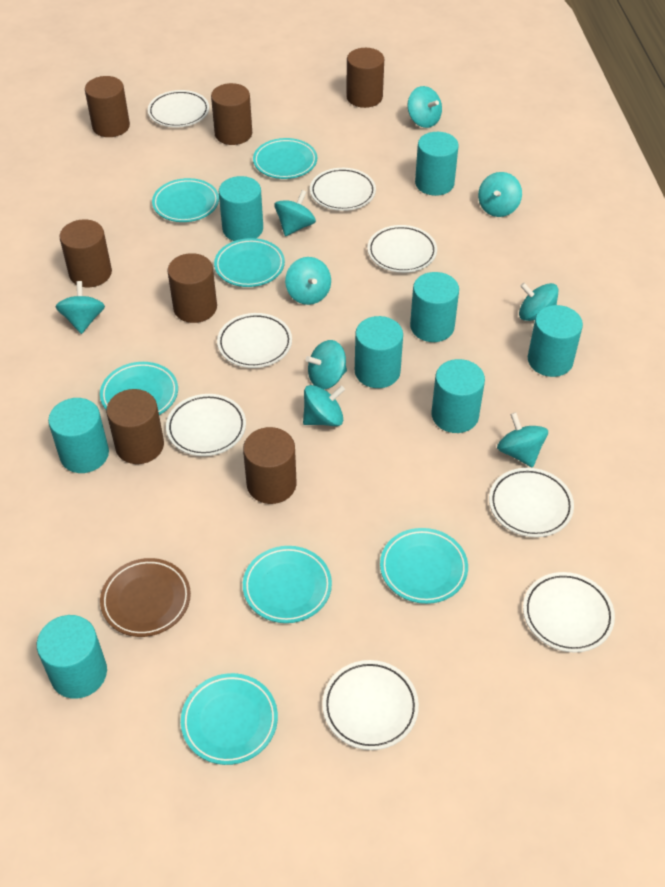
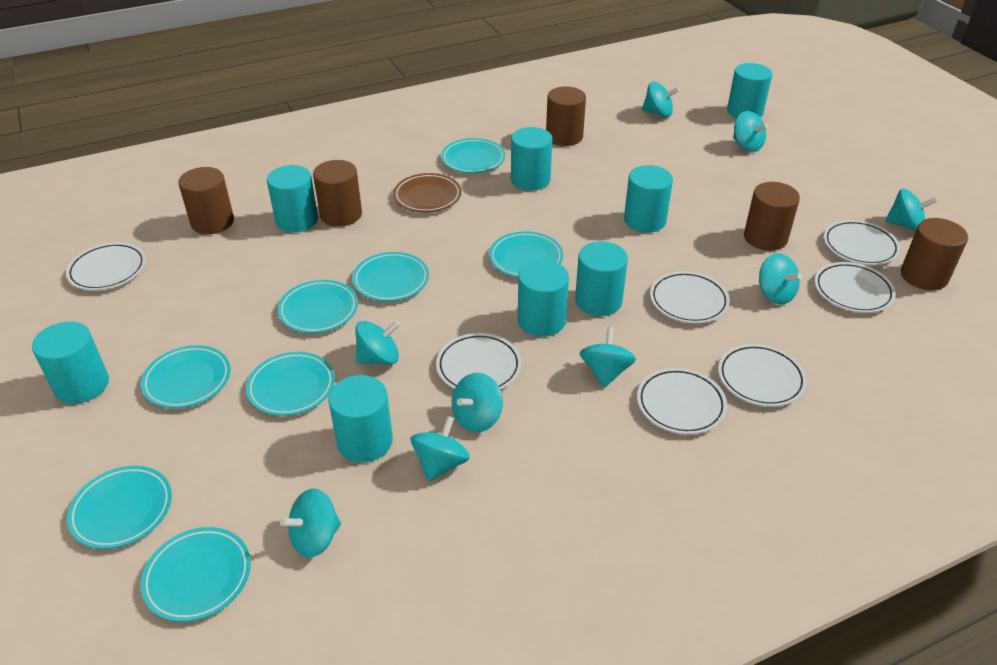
brown cylinder: 7 -> 5
turquoise plate: 7 -> 8
white plate: 8 -> 7

